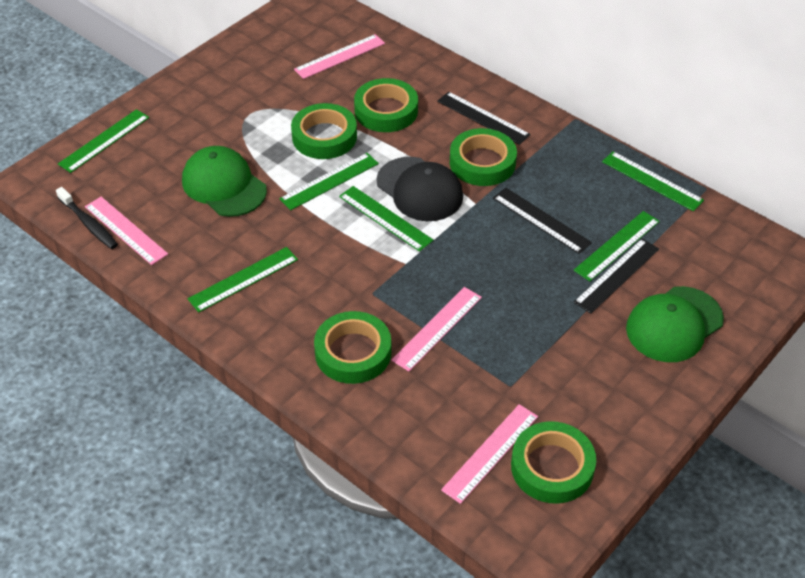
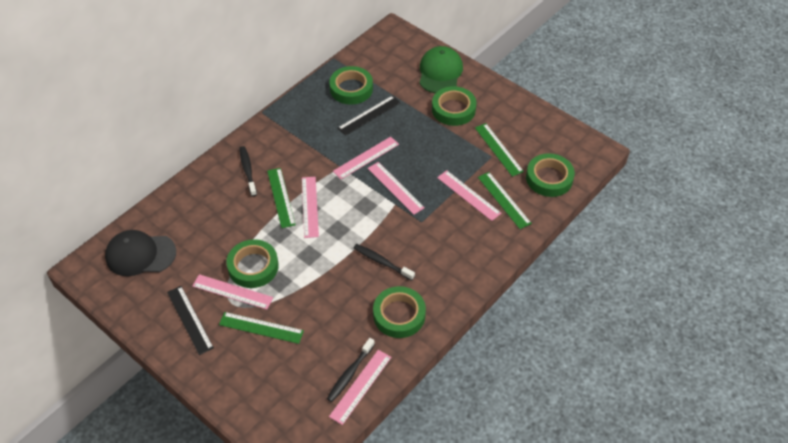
black ruler: 3 -> 2
black toothbrush: 1 -> 3
green cap: 2 -> 1
green ruler: 6 -> 4
pink ruler: 4 -> 6

